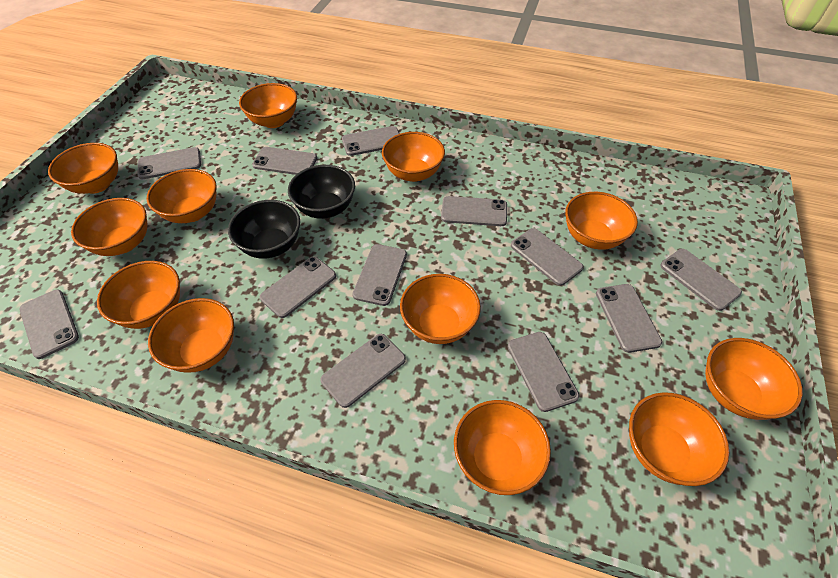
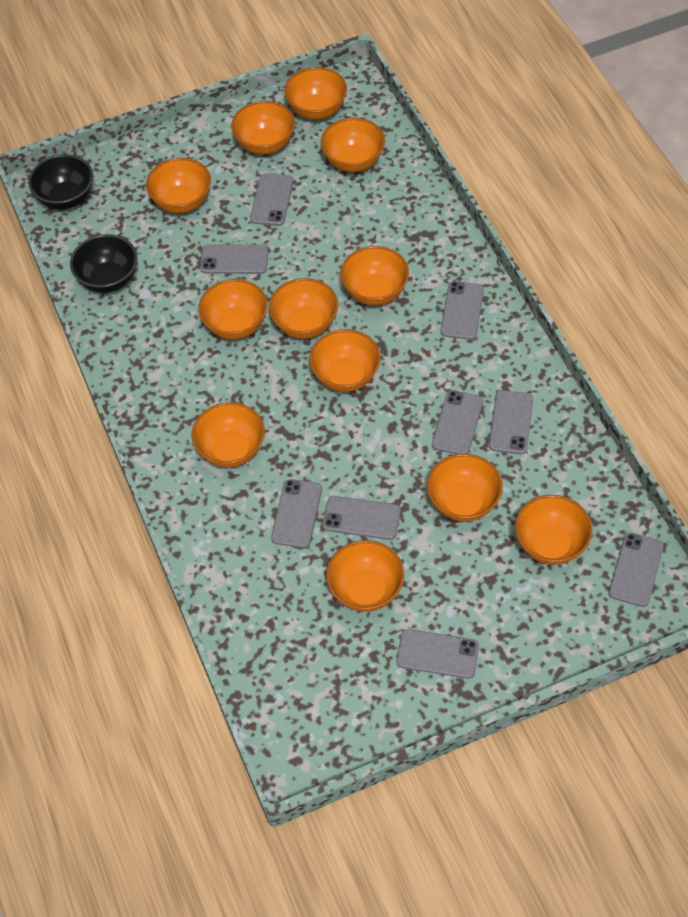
grey phone: 12 -> 9

